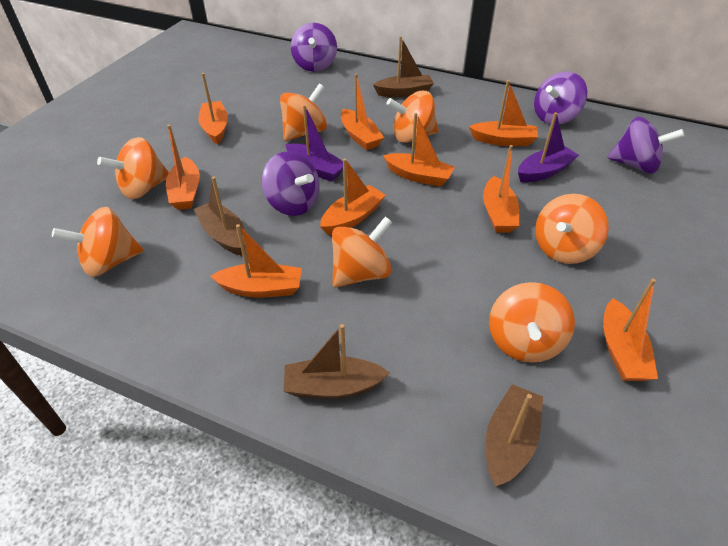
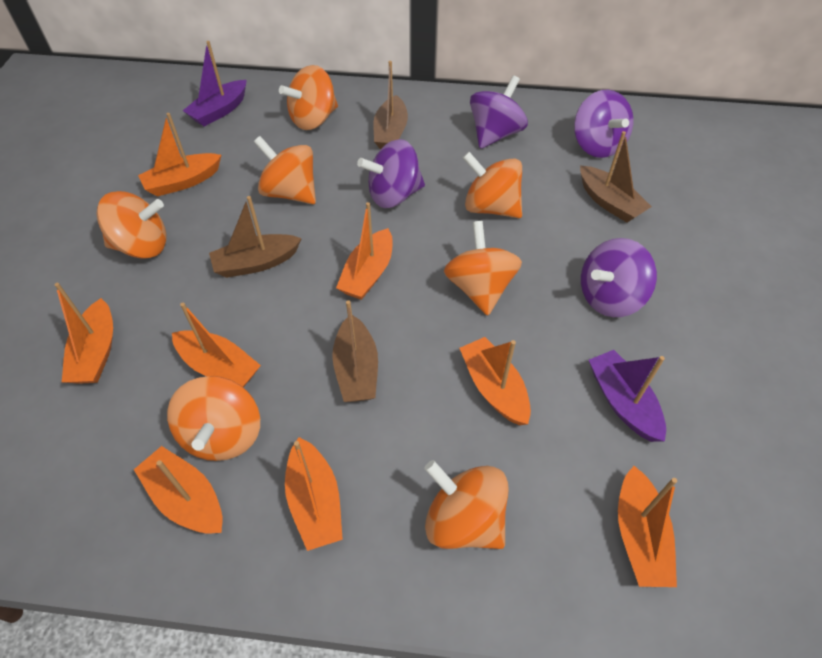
orange boat: 9 -> 8

